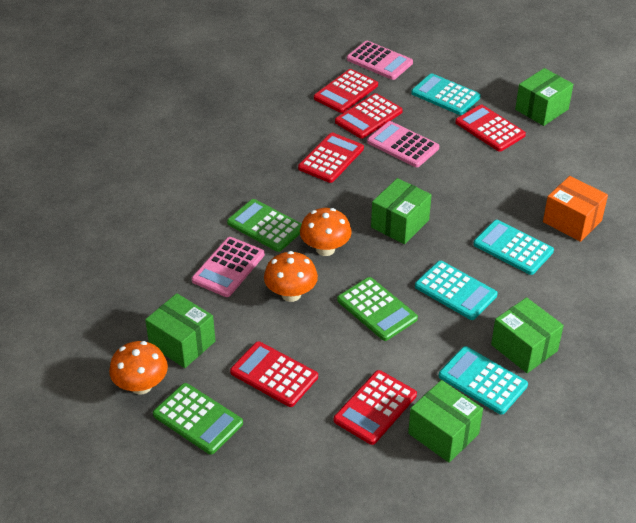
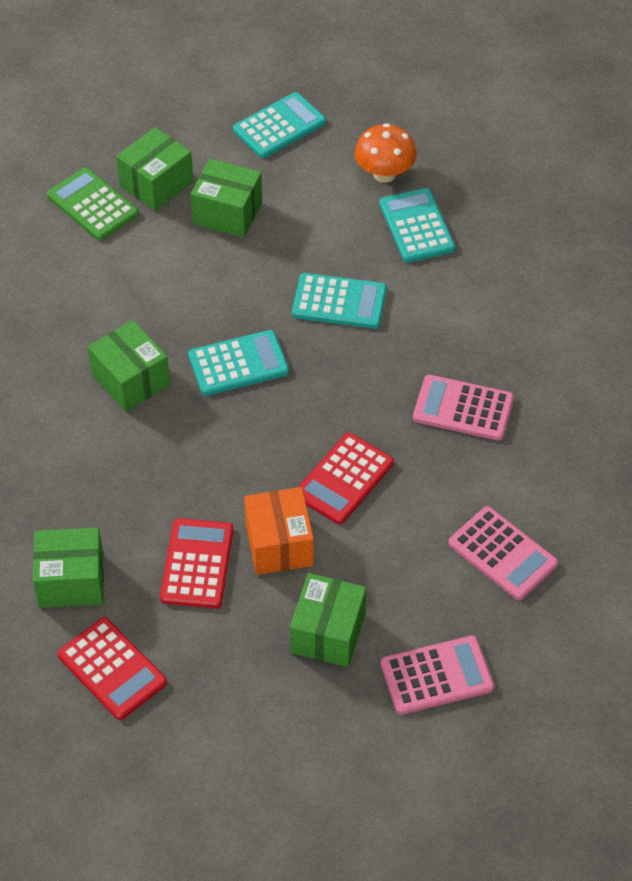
green calculator: 3 -> 1
orange mushroom: 3 -> 1
red calculator: 6 -> 3

